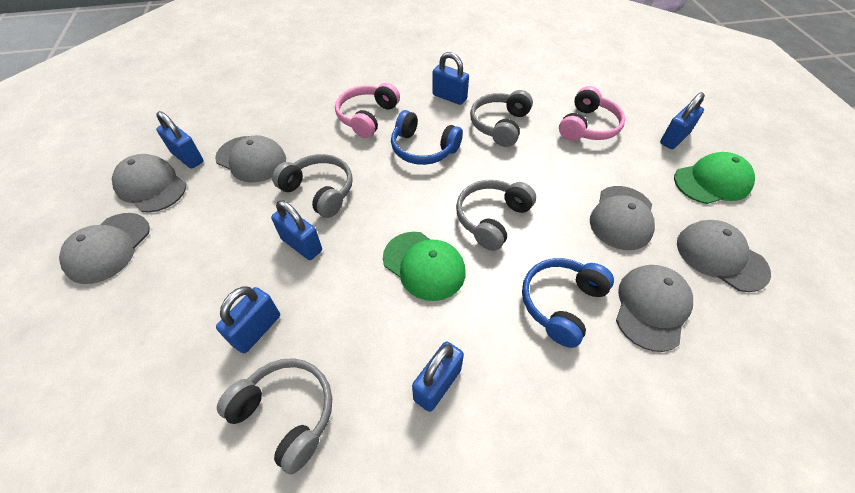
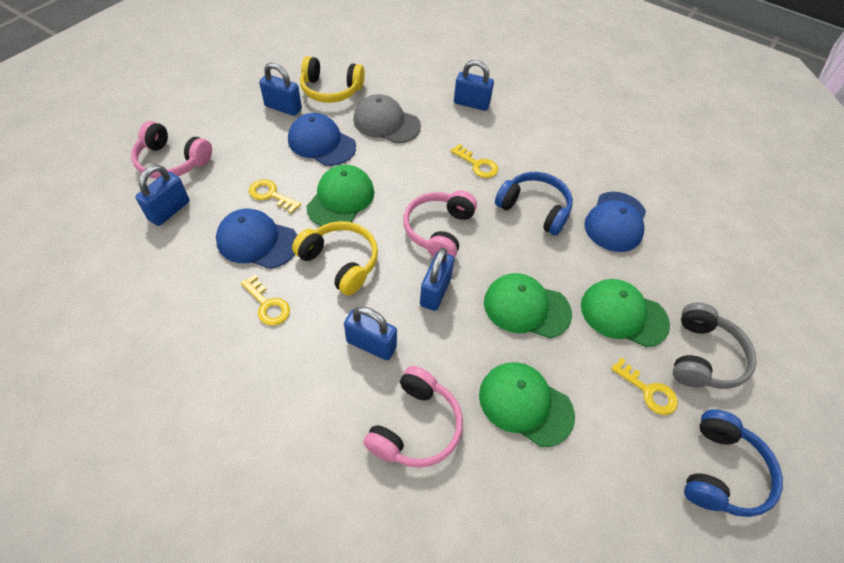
blue cap: 0 -> 3
blue padlock: 6 -> 5
green cap: 2 -> 4
grey cap: 6 -> 1
grey headphones: 4 -> 1
pink headphones: 2 -> 3
yellow headphones: 0 -> 2
yellow key: 0 -> 4

